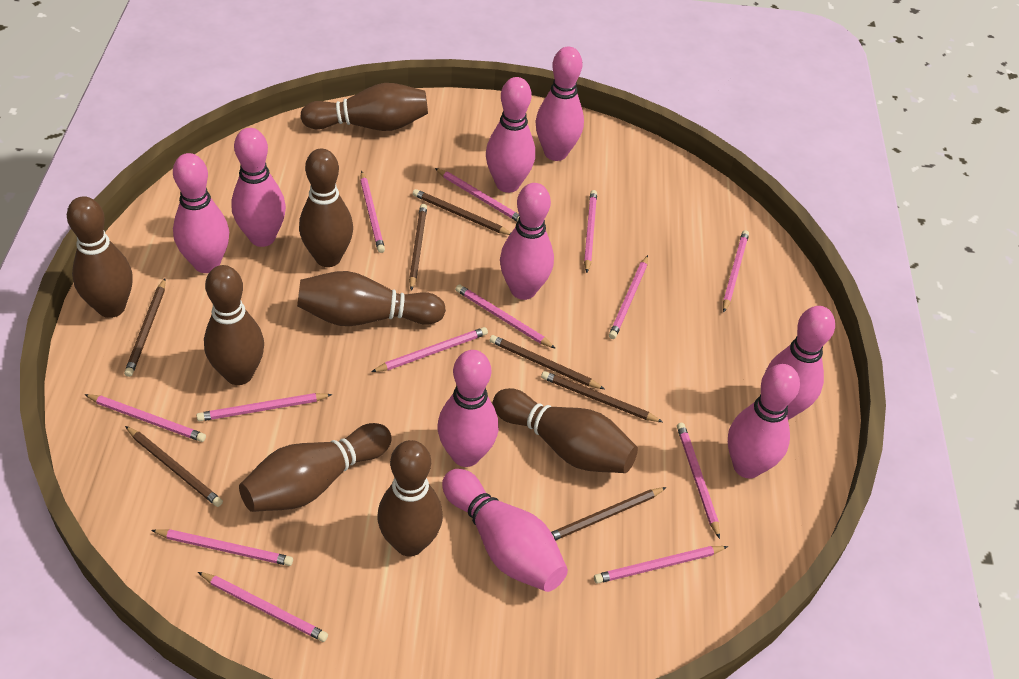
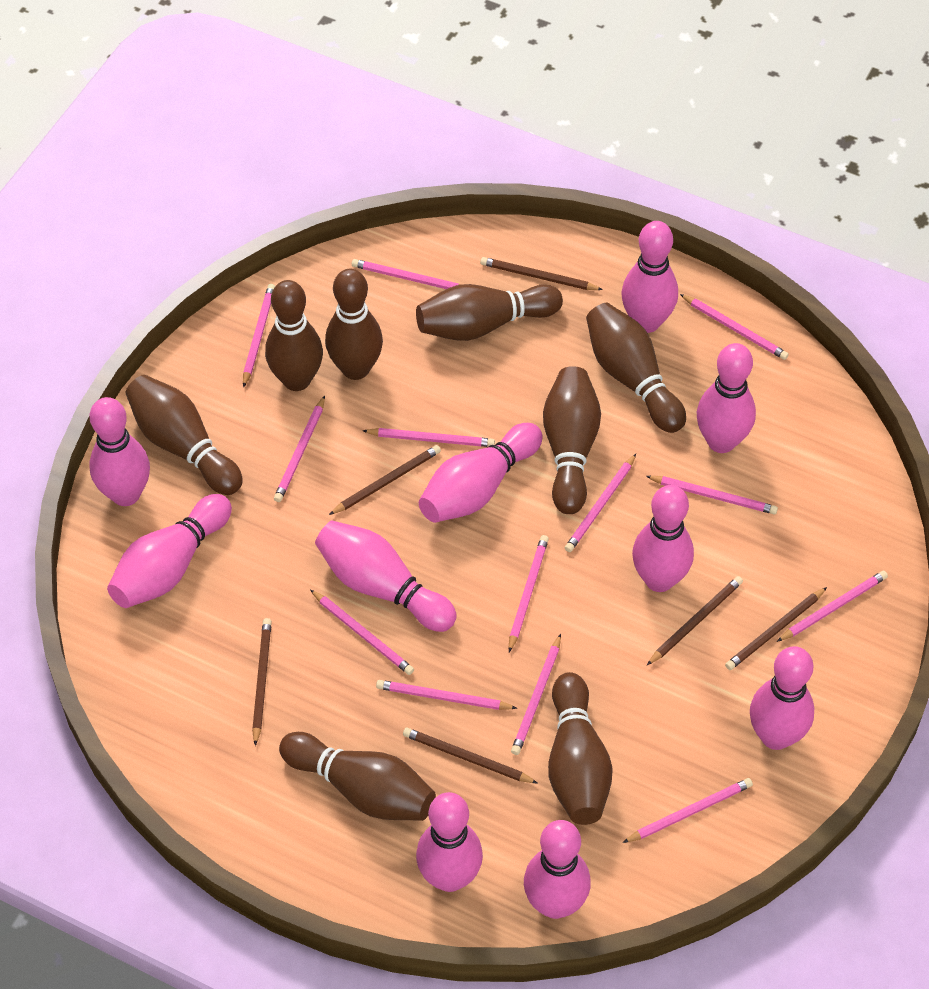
brown pencil: 7 -> 6
pink bowling pin: 9 -> 10

